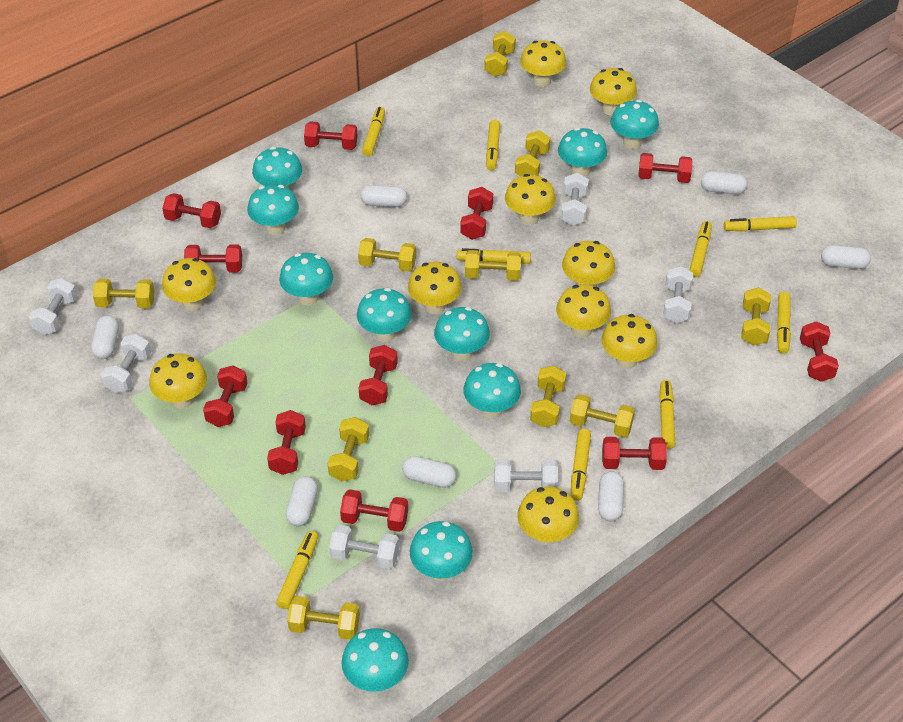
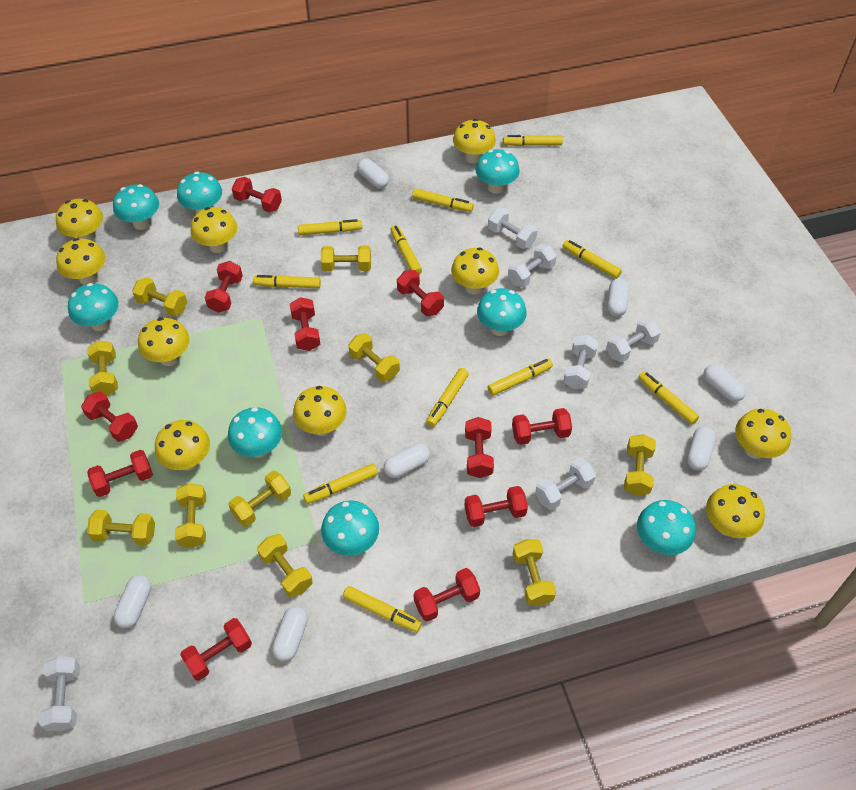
turquoise mushroom: 10 -> 8
yellow marker: 9 -> 11

